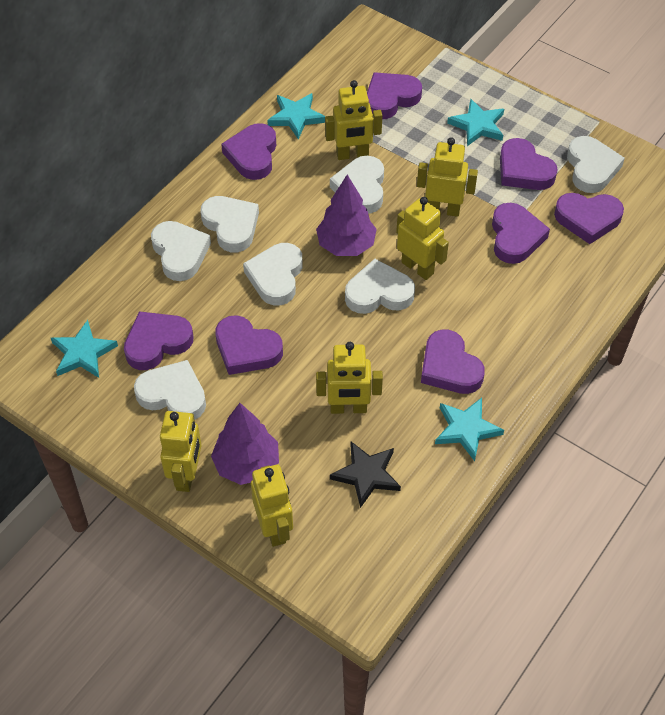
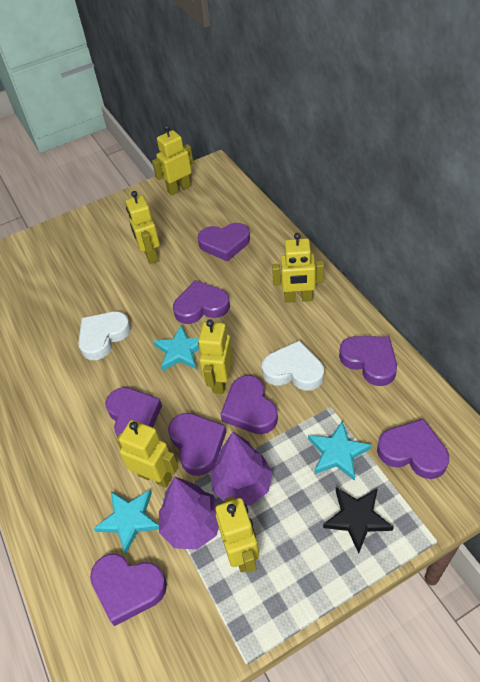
turquoise star: 4 -> 3
white heart: 7 -> 2

